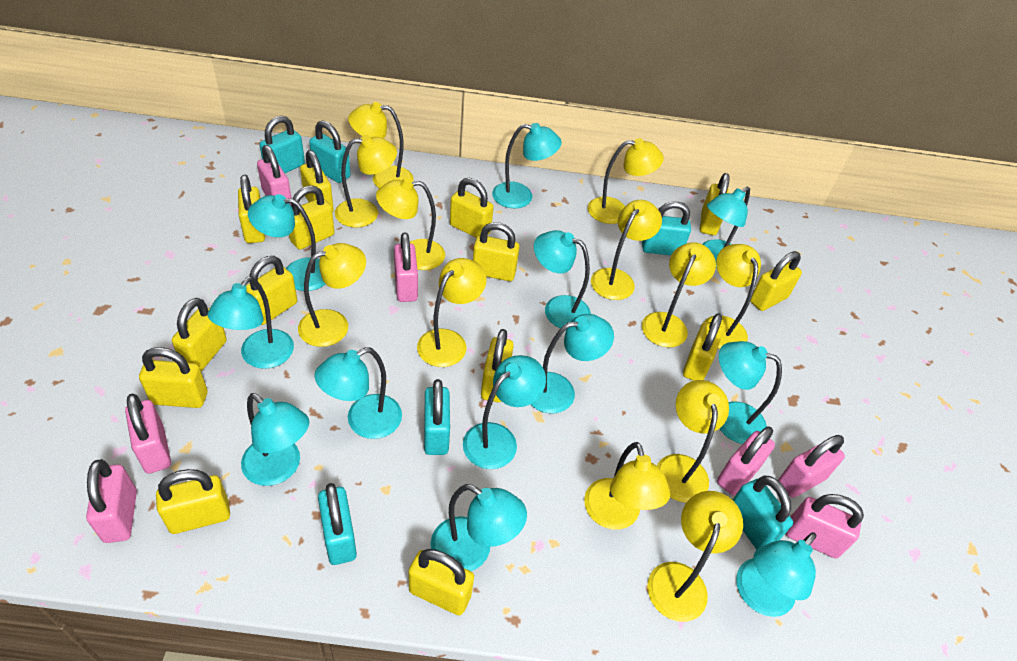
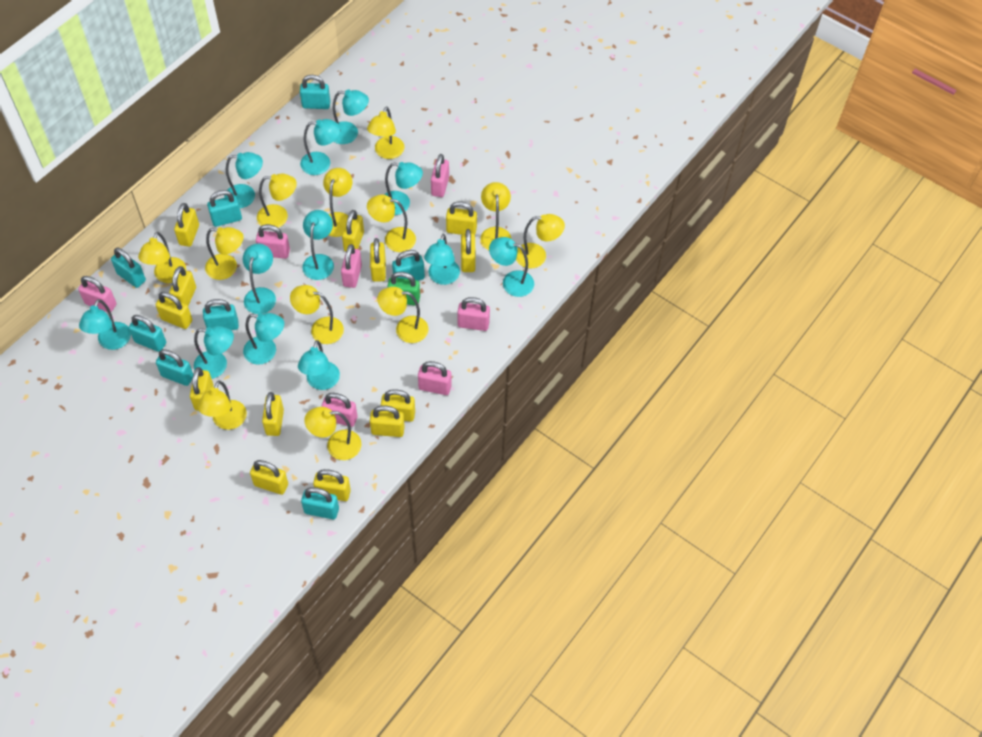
green padlock: 0 -> 1
turquoise padlock: 6 -> 8
yellow padlock: 14 -> 13

